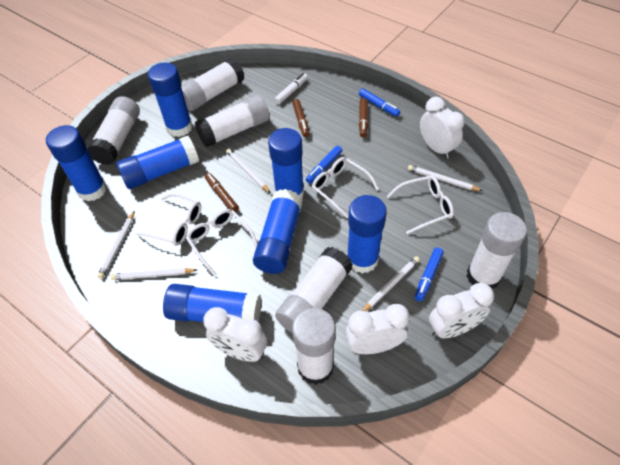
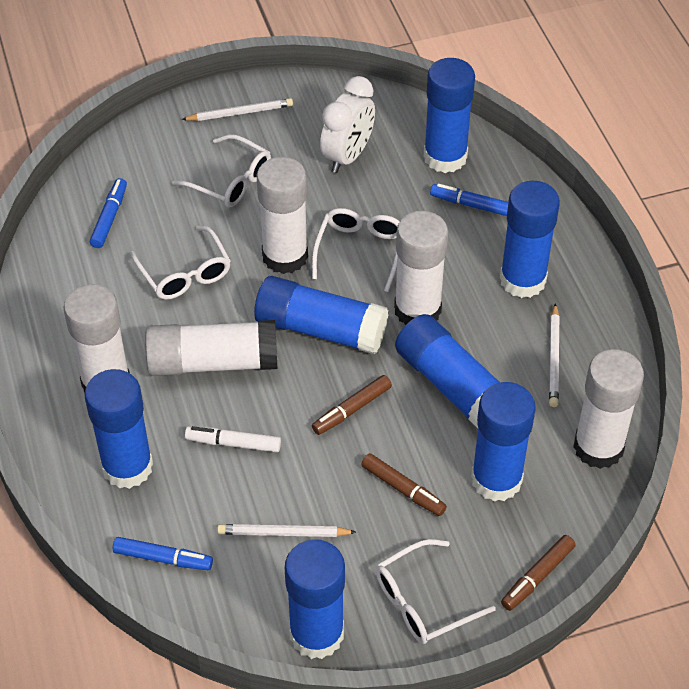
white clock: 4 -> 1
white glue stick: 6 -> 5
white pencil: 5 -> 3

